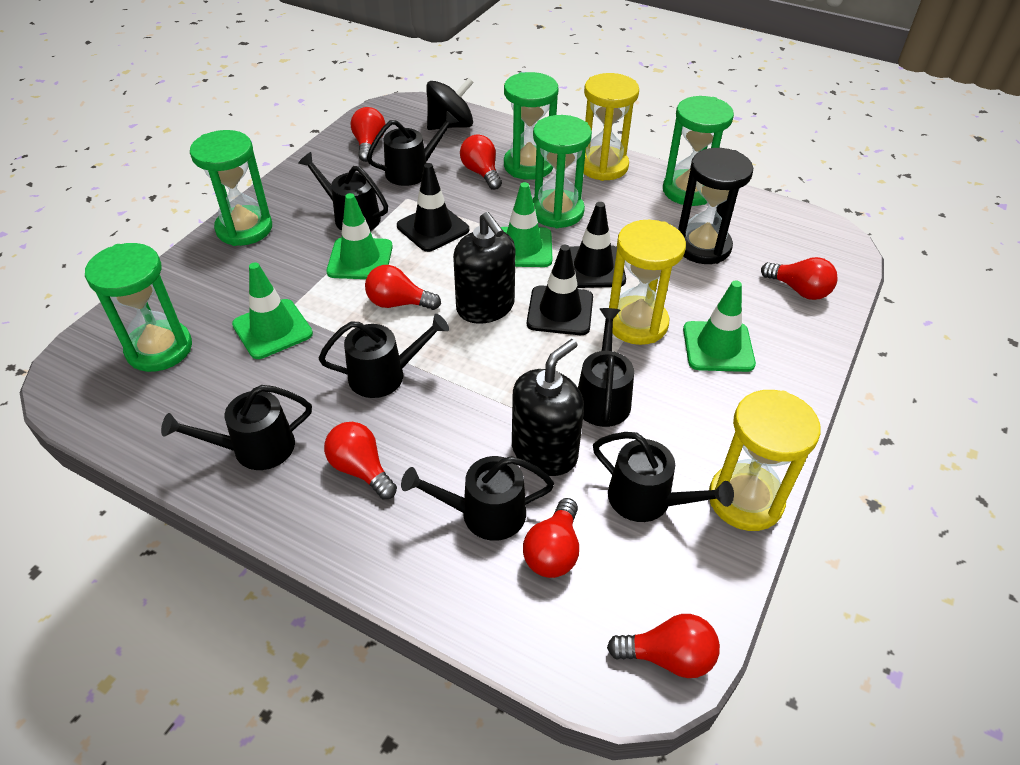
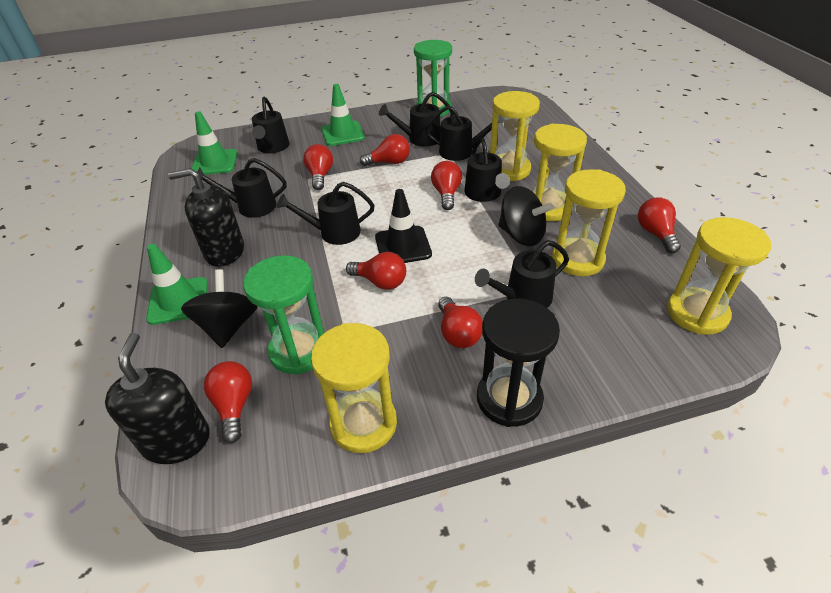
black spinning top: 1 -> 2
black traffic cone: 3 -> 1
green hourglass: 5 -> 2
green traffic cone: 4 -> 3
yellow hourglass: 3 -> 5

